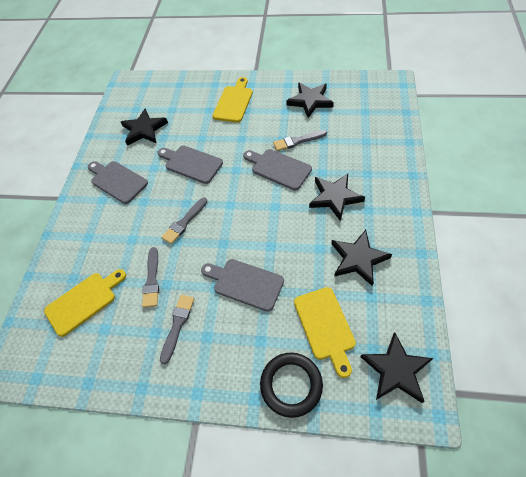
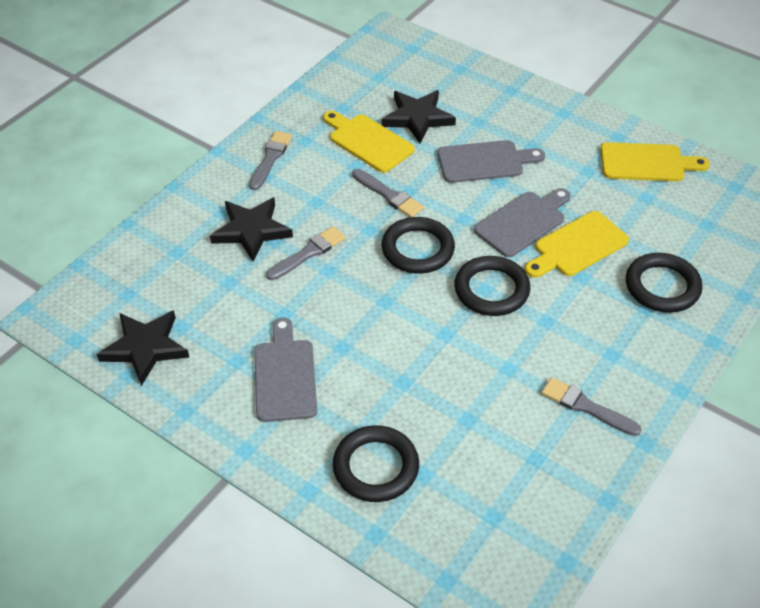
black ring: 1 -> 4
black star: 5 -> 3
grey cutting board: 4 -> 3

